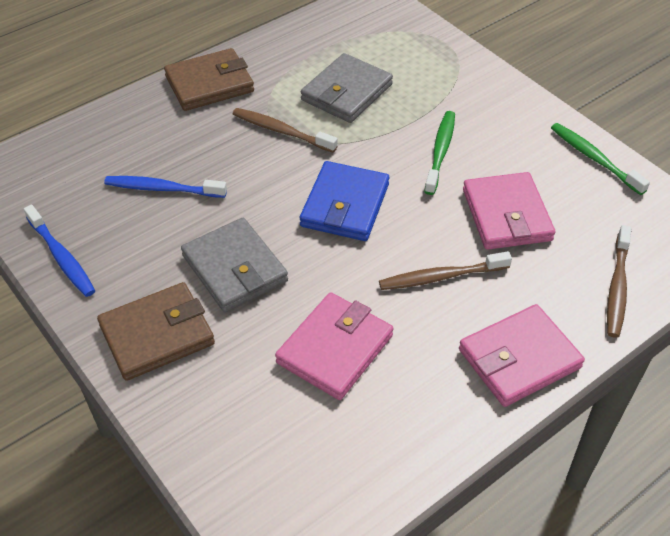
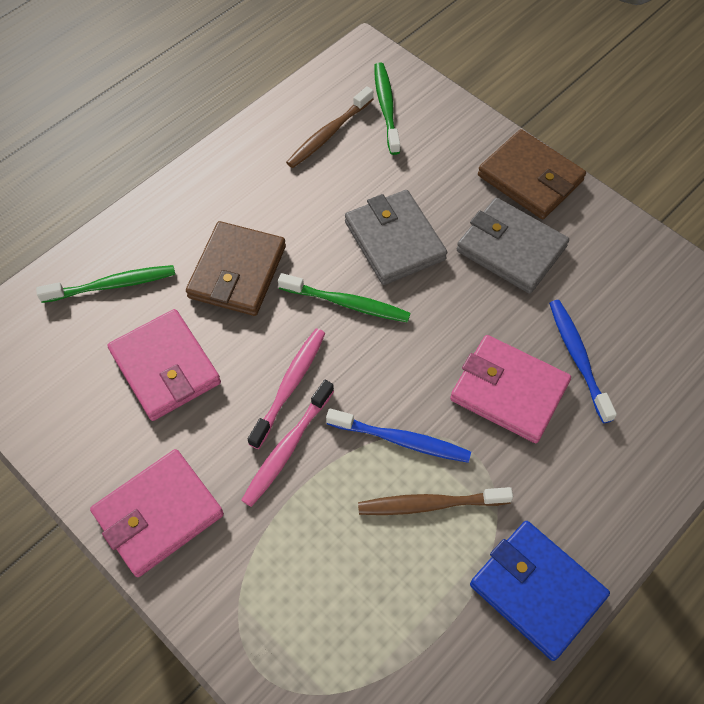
brown toothbrush: 3 -> 2
green toothbrush: 2 -> 3
pink toothbrush: 0 -> 2

